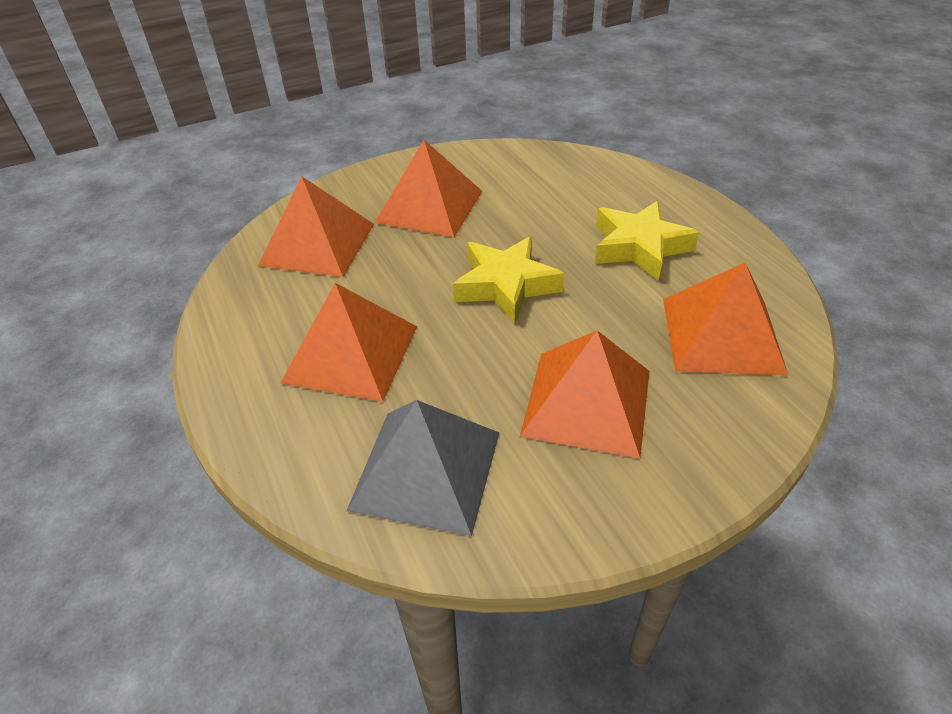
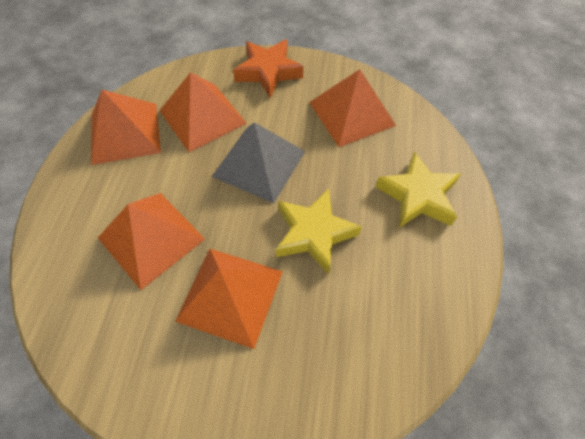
orange star: 0 -> 1

